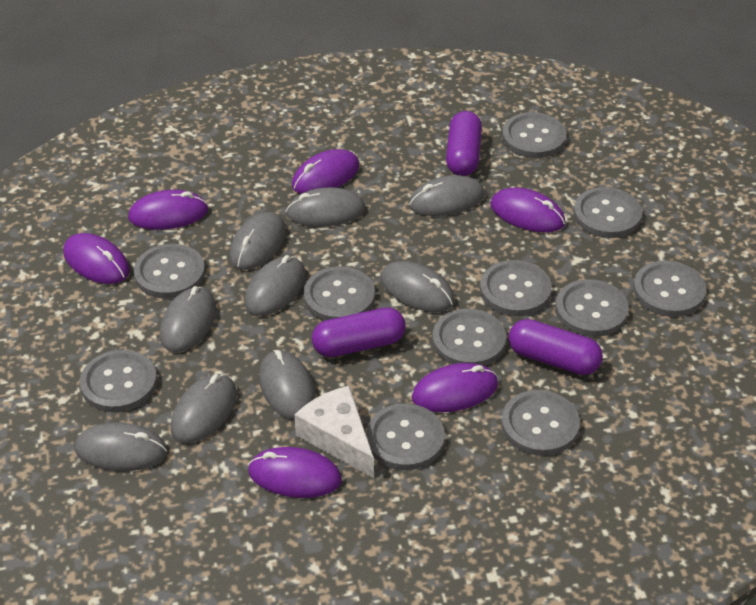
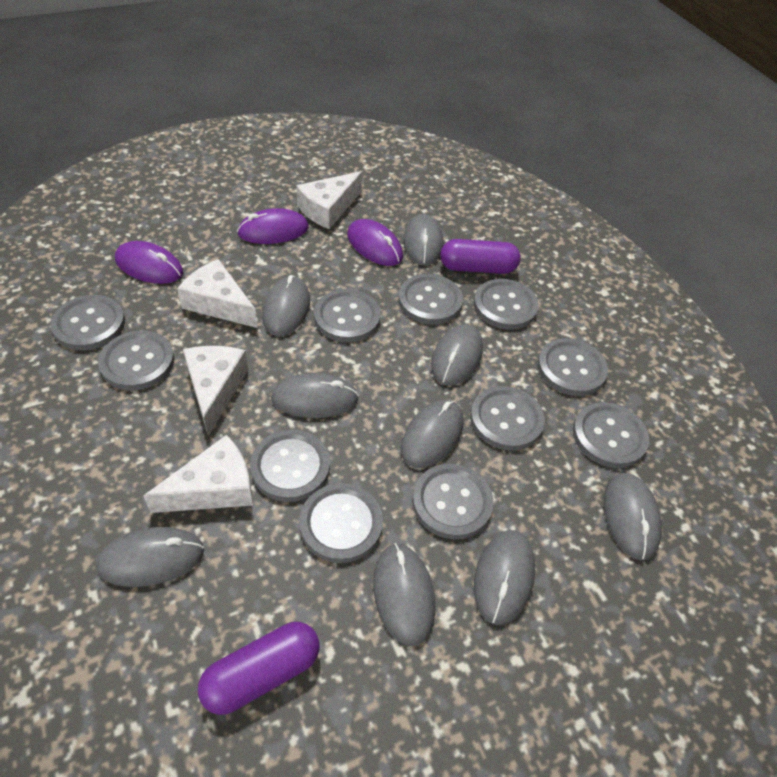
purple capsule: 3 -> 2
purple mouse: 6 -> 3
white cheese: 1 -> 4

